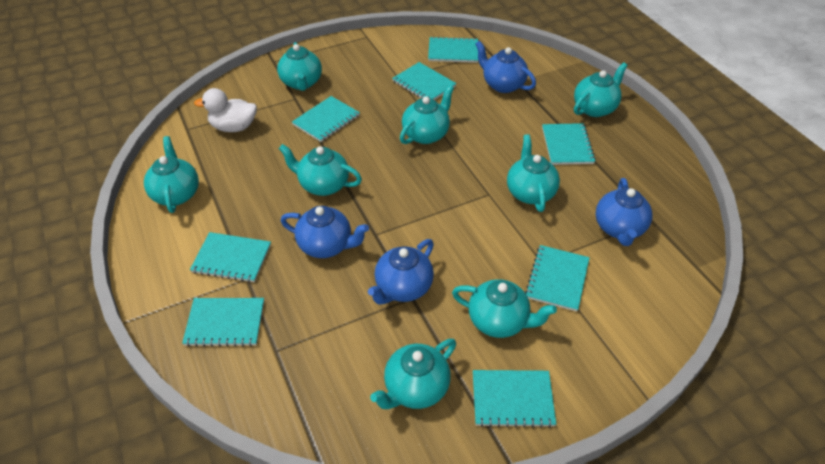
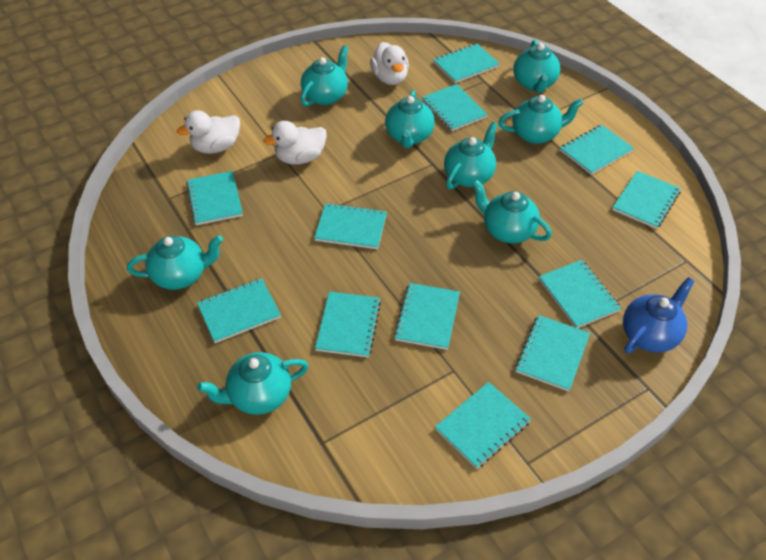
blue teapot: 4 -> 1
turquoise notebook: 8 -> 12
white duck: 1 -> 3

